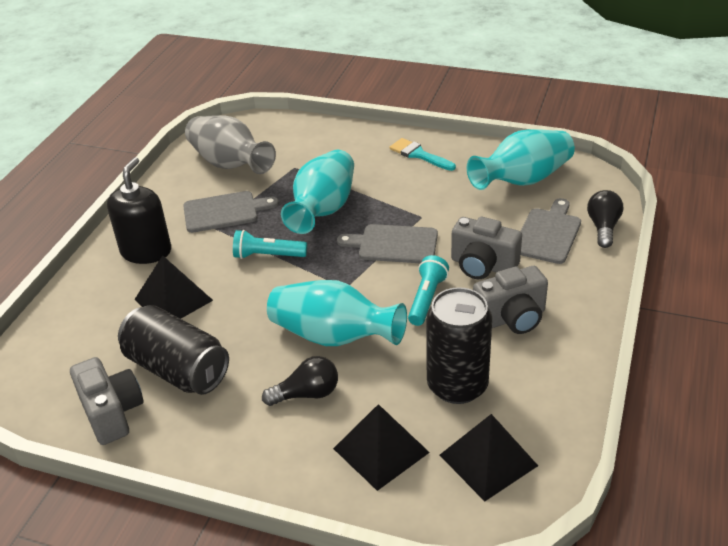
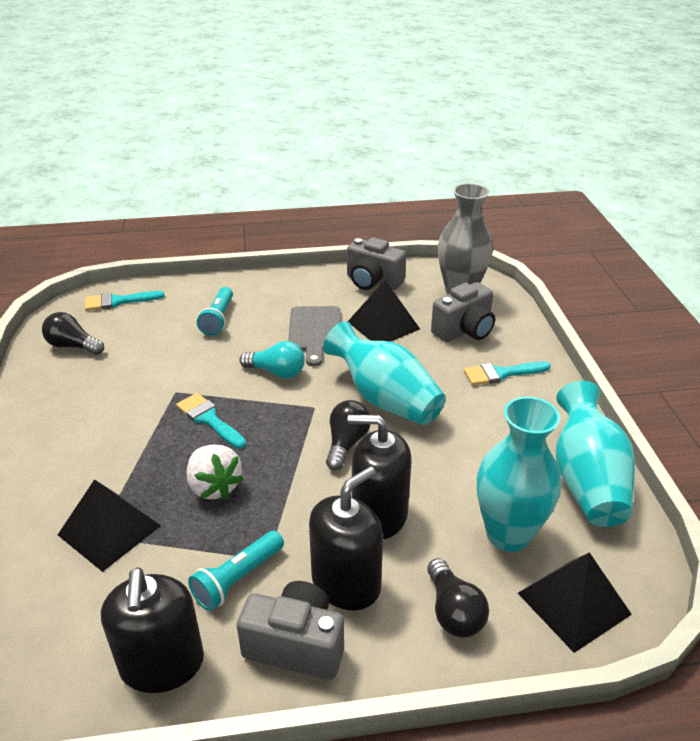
black can: 2 -> 0
black light bulb: 2 -> 3
black soap dispenser: 1 -> 3
grey cutting board: 3 -> 1
turquoise brush: 1 -> 3
turquoise light bulb: 0 -> 1
white strawberry: 0 -> 1

